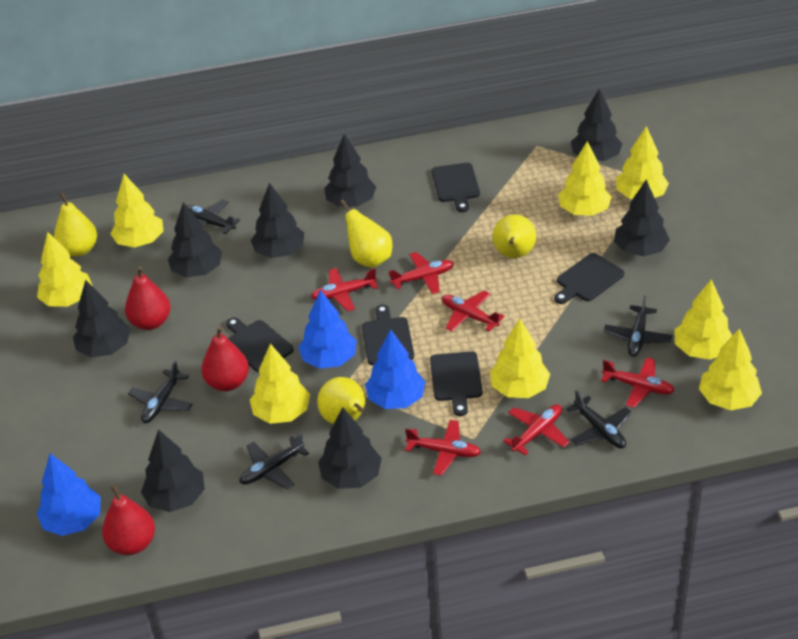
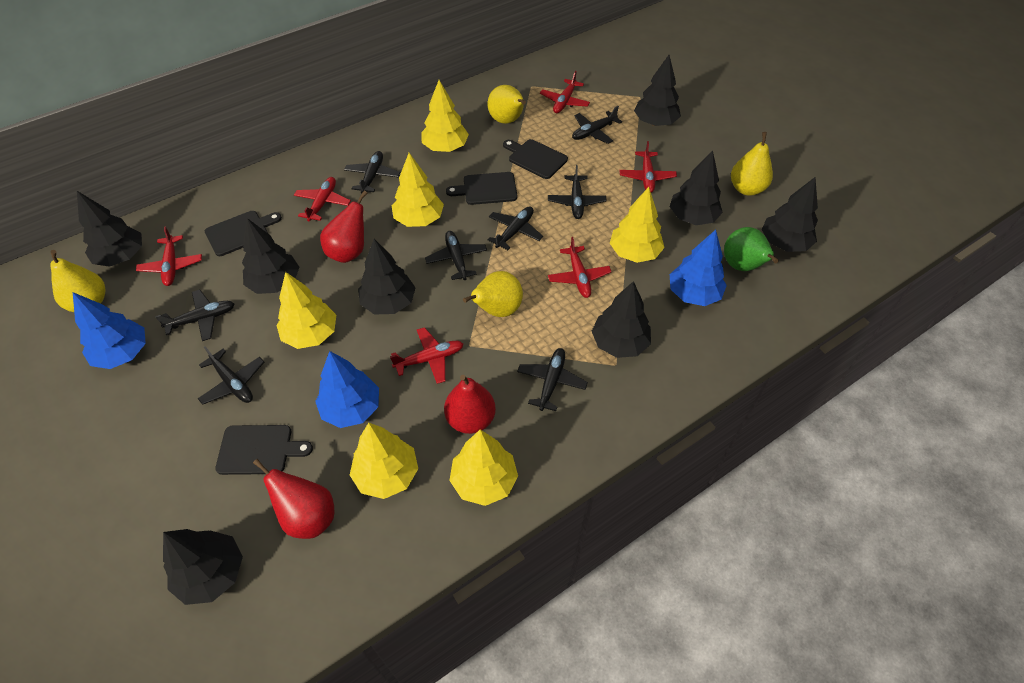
black cutting board: 5 -> 4
black plane: 5 -> 8
green pear: 0 -> 1
yellow tree: 8 -> 6

